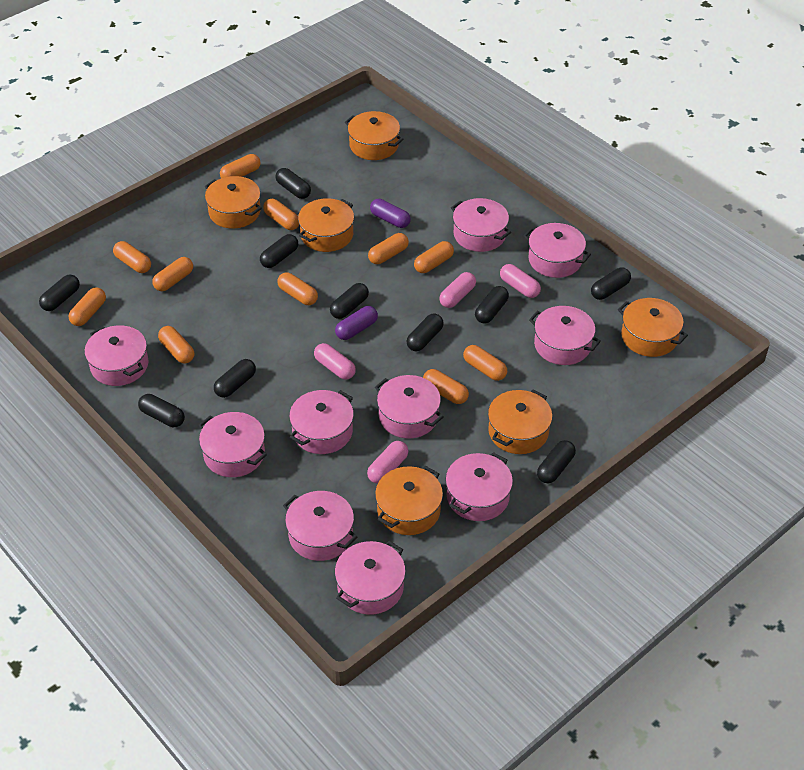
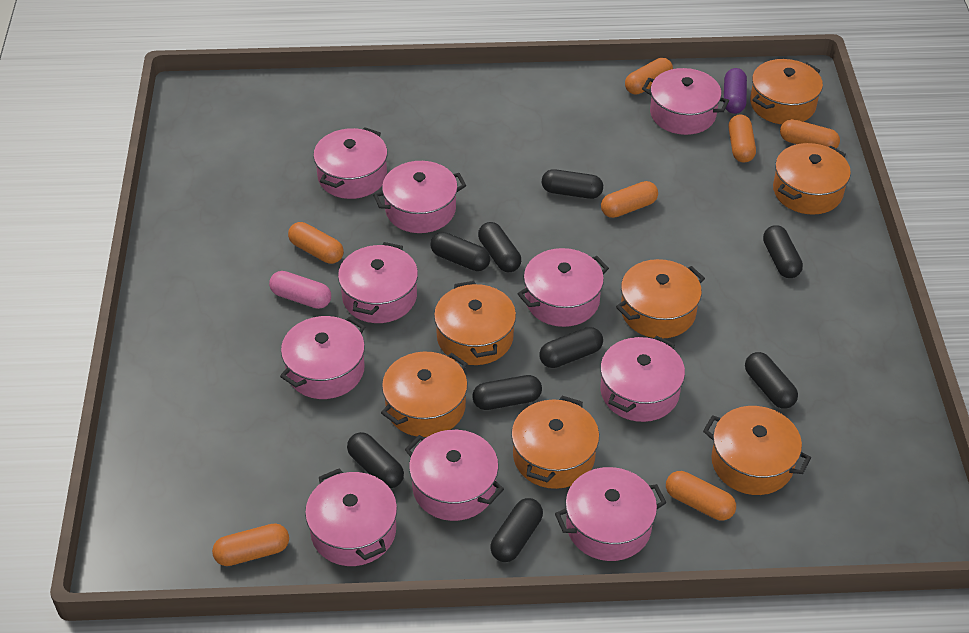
black capsule: 10 -> 9
orange capsule: 11 -> 7
orange pot: 6 -> 7
pink capsule: 4 -> 1
purple capsule: 2 -> 1

